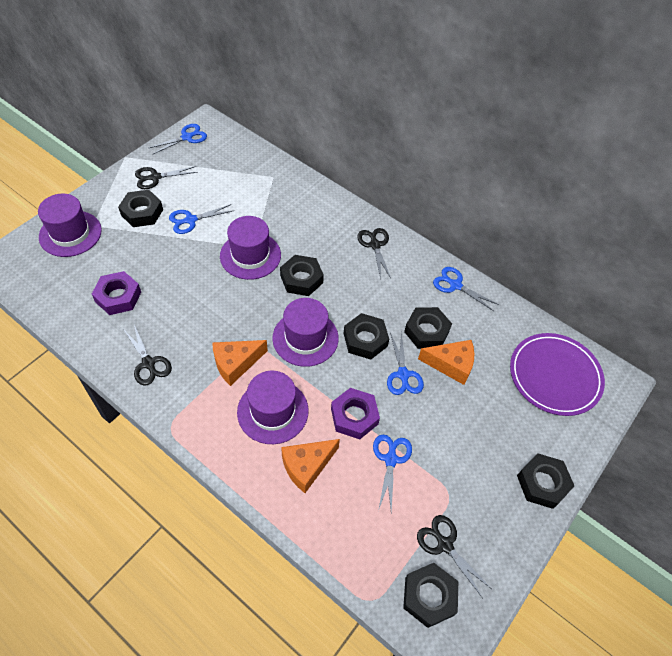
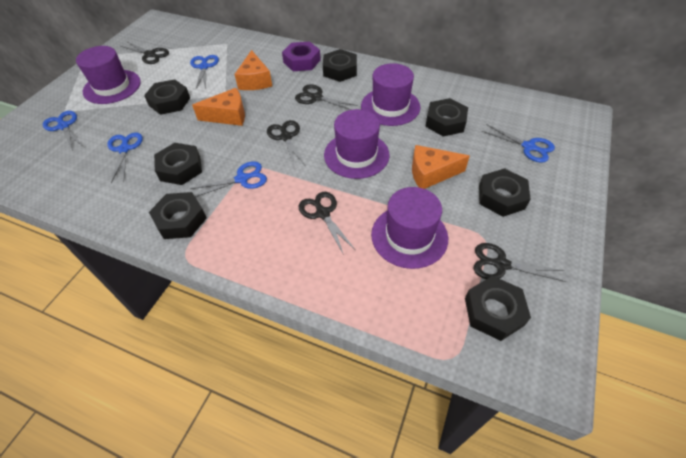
black nut: 6 -> 7
black scissors: 4 -> 5
purple nut: 2 -> 1
purple plate: 1 -> 0

